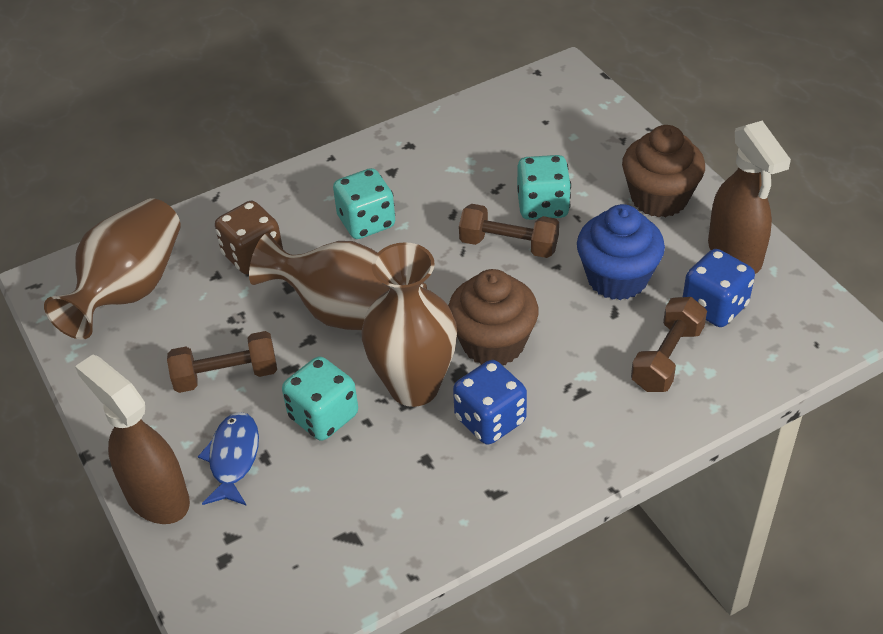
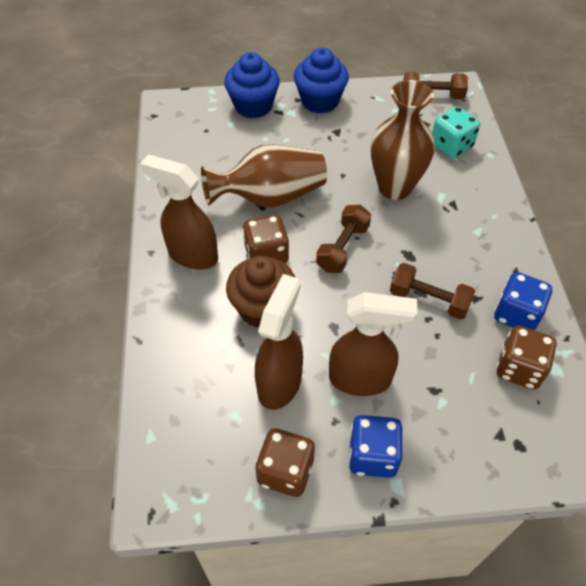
blue cupcake: 1 -> 2
blue fish: 1 -> 0
brown cupcake: 2 -> 1
brown dice: 1 -> 3
brown spray bottle: 2 -> 3
brown vase: 3 -> 2
turquoise dice: 3 -> 1

